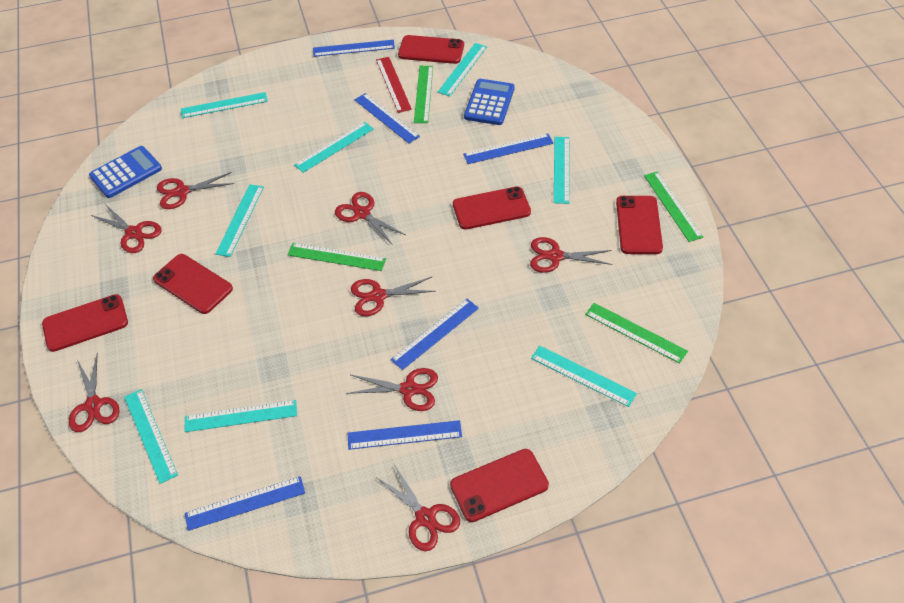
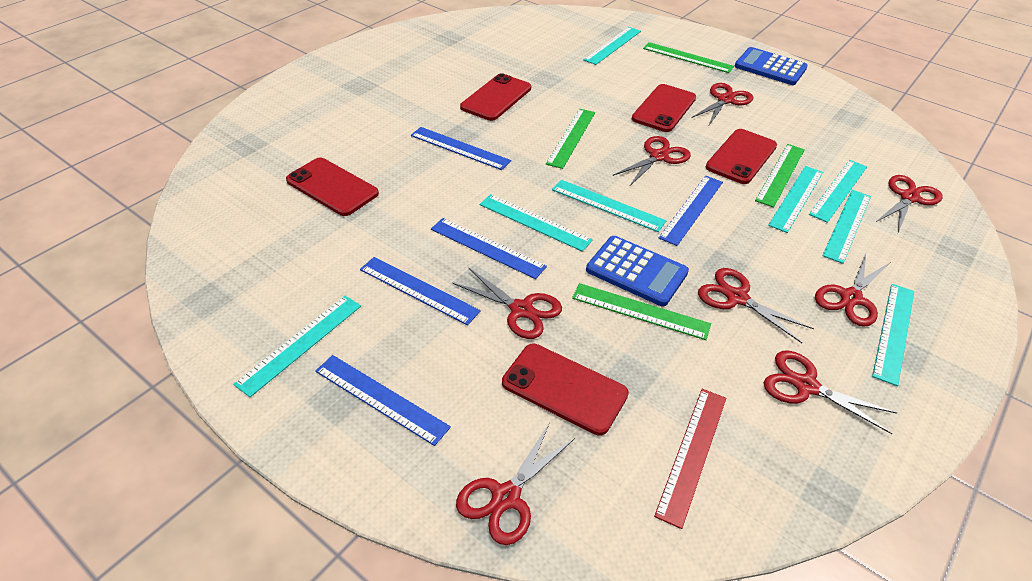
blue ruler: 6 -> 5
red phone: 6 -> 5

